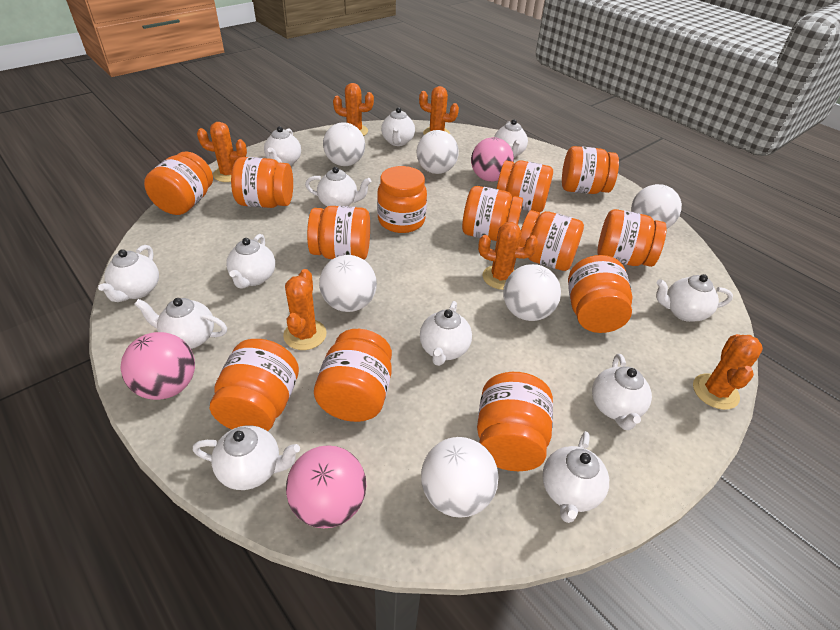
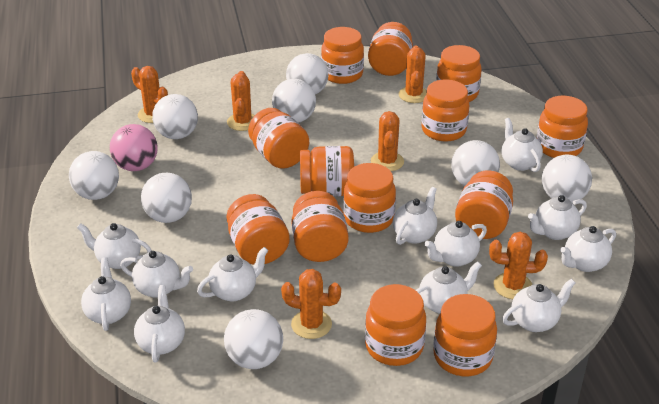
pink ball: 3 -> 1
white ball: 6 -> 8

